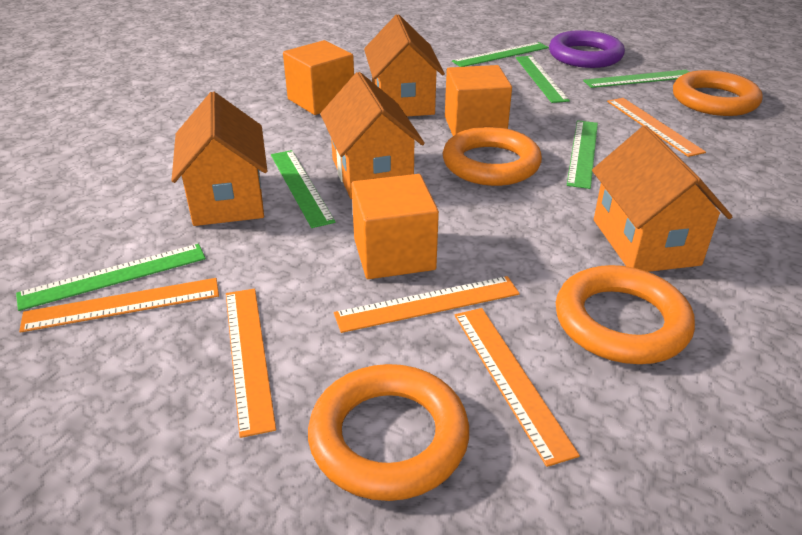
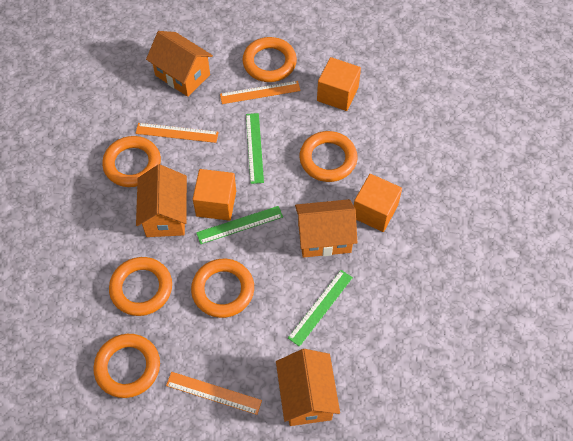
green ruler: 6 -> 3
orange ring: 4 -> 6
orange ruler: 5 -> 3
purple ring: 1 -> 0

